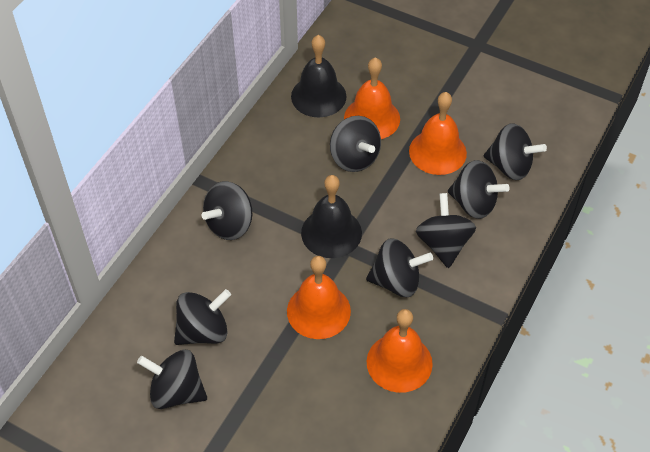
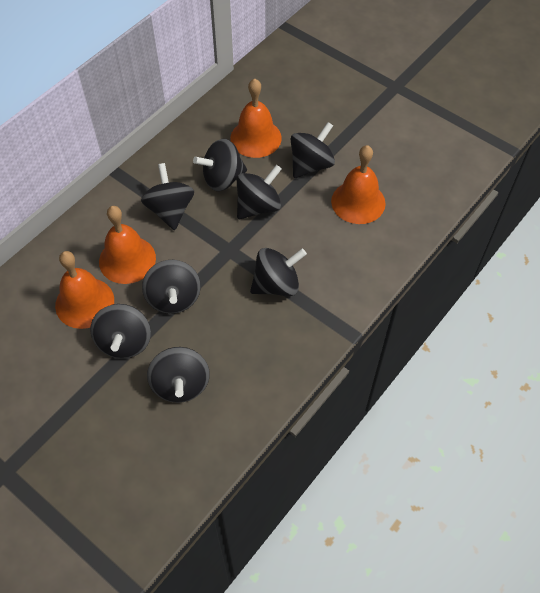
black bell: 2 -> 0

